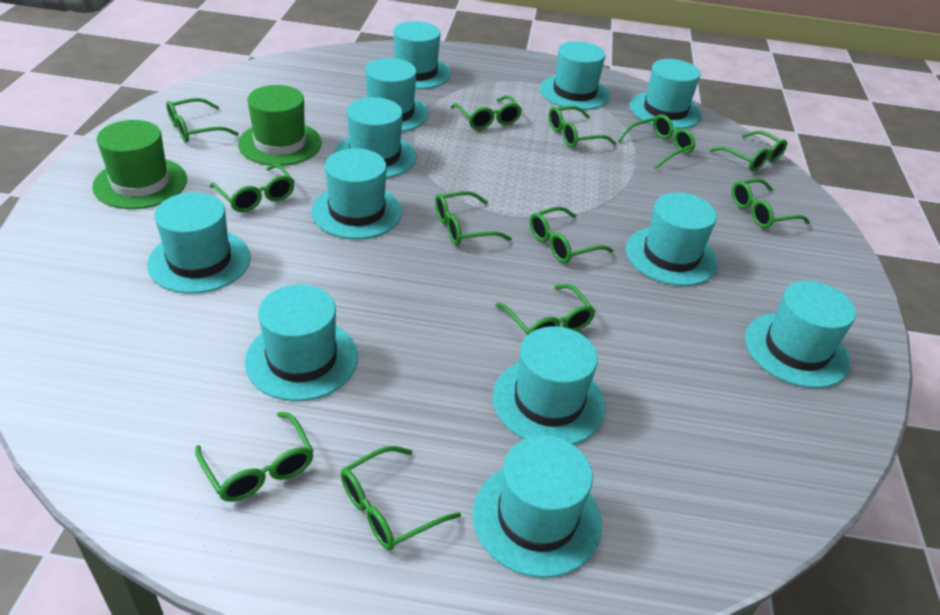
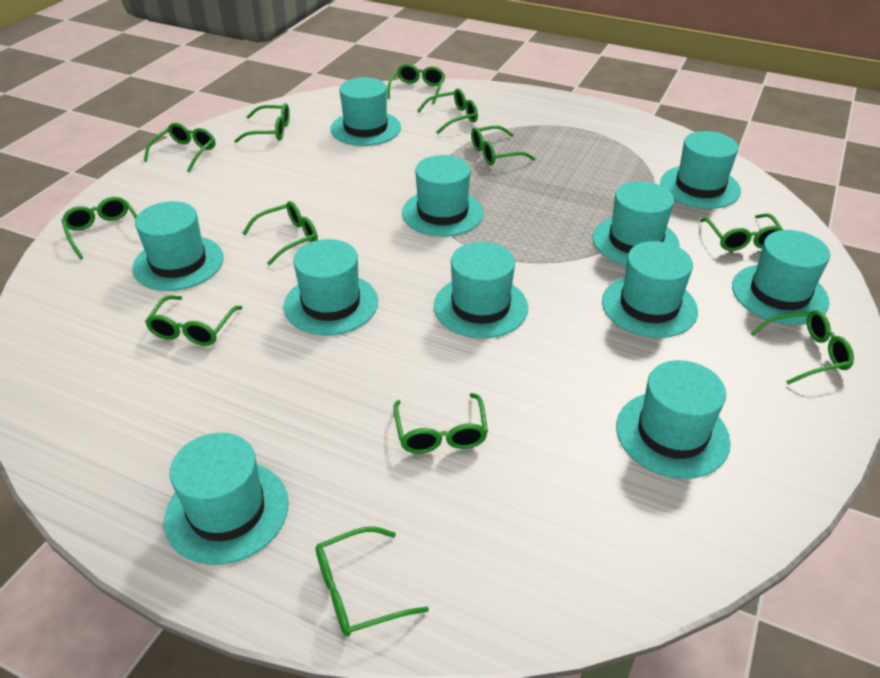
green hat: 2 -> 0
turquoise hat: 12 -> 11

